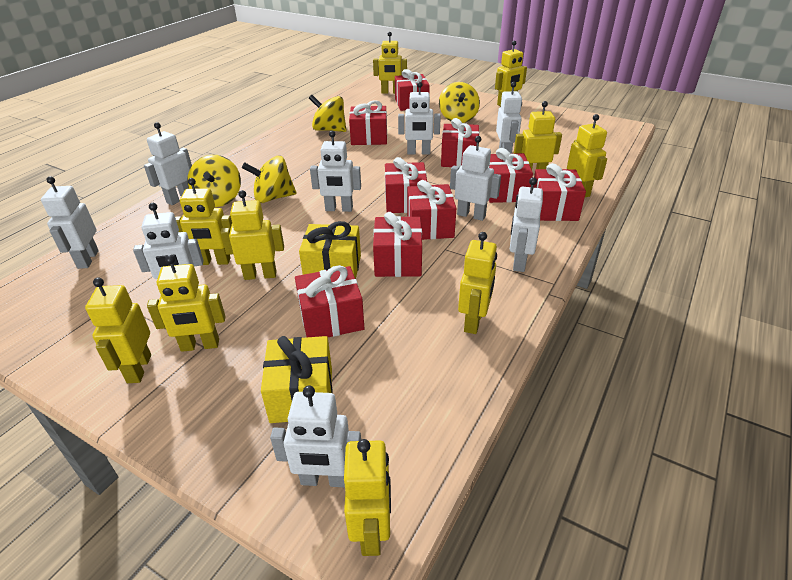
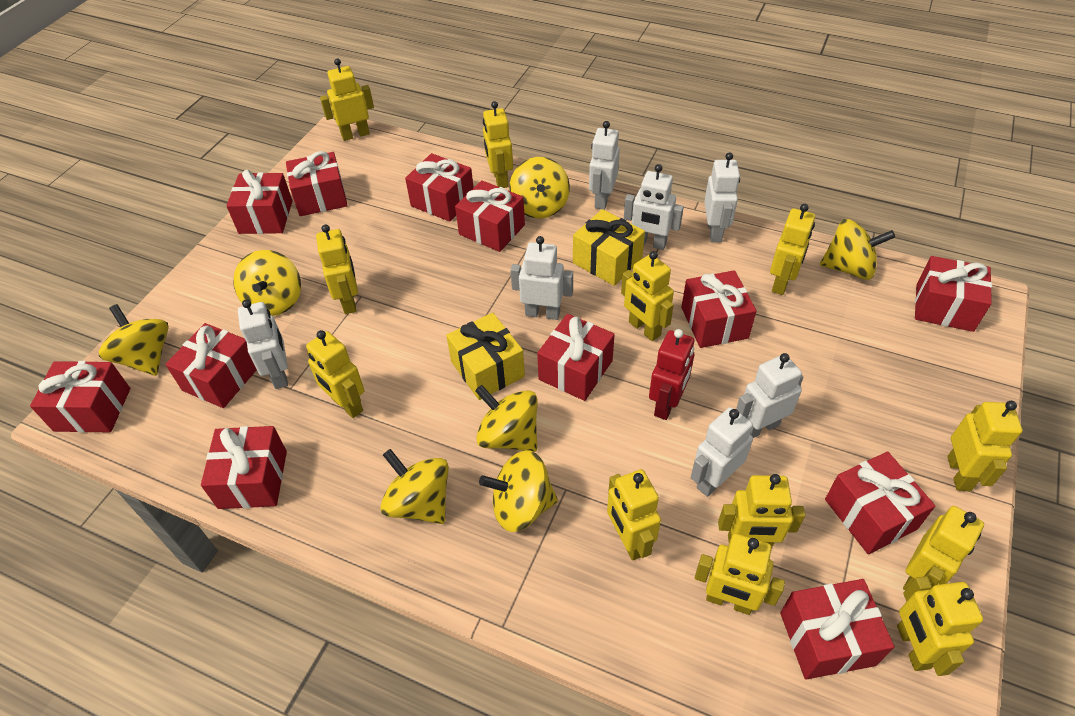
red gift: 9 -> 12
red robot: 0 -> 1
white robot: 9 -> 7
yellow robot: 10 -> 12
yellow spinning top: 4 -> 7

